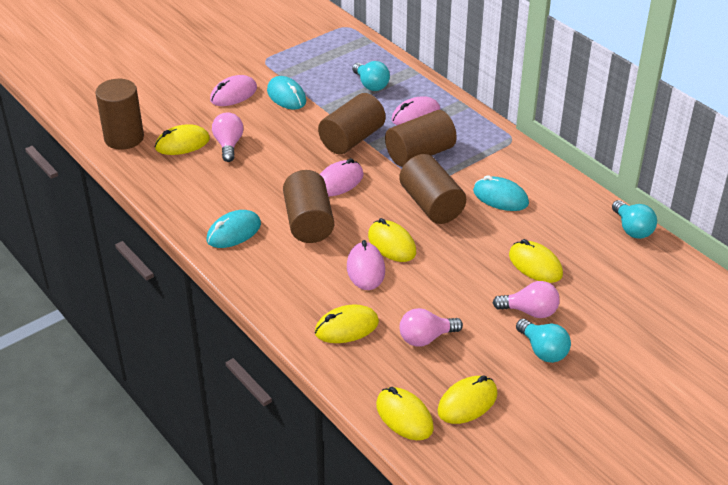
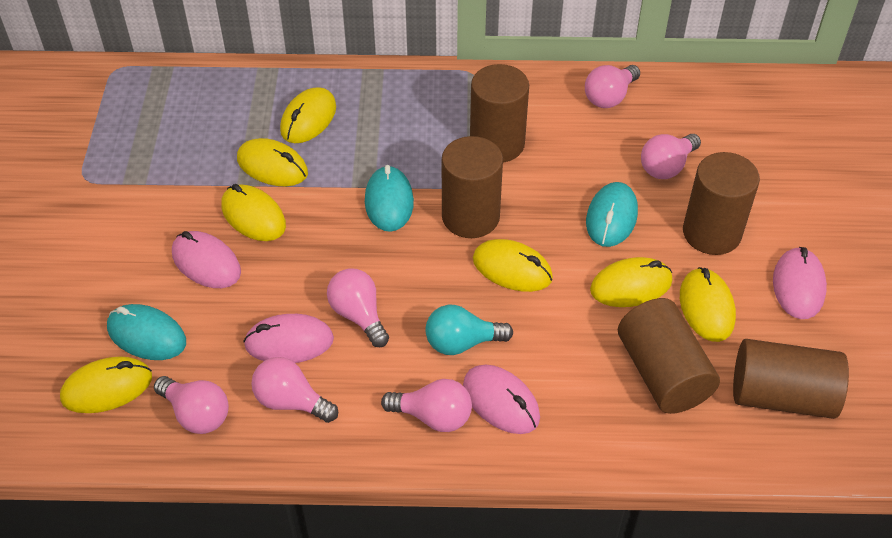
pink light bulb: 3 -> 6
turquoise light bulb: 3 -> 1
yellow mouse: 6 -> 7

